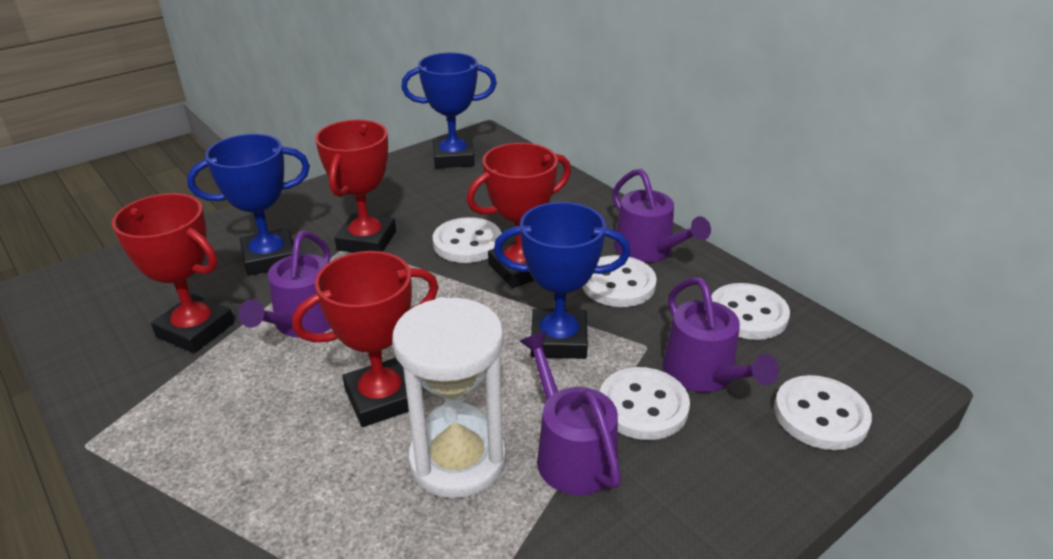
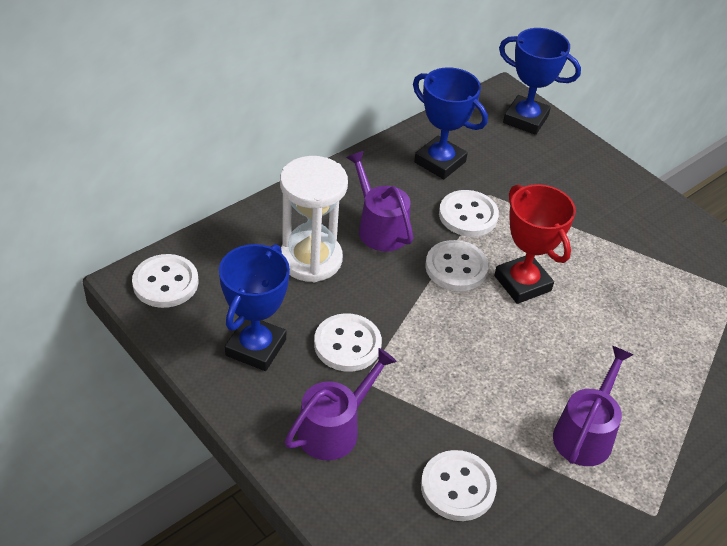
purple watering can: 4 -> 3
red trophy: 4 -> 1

